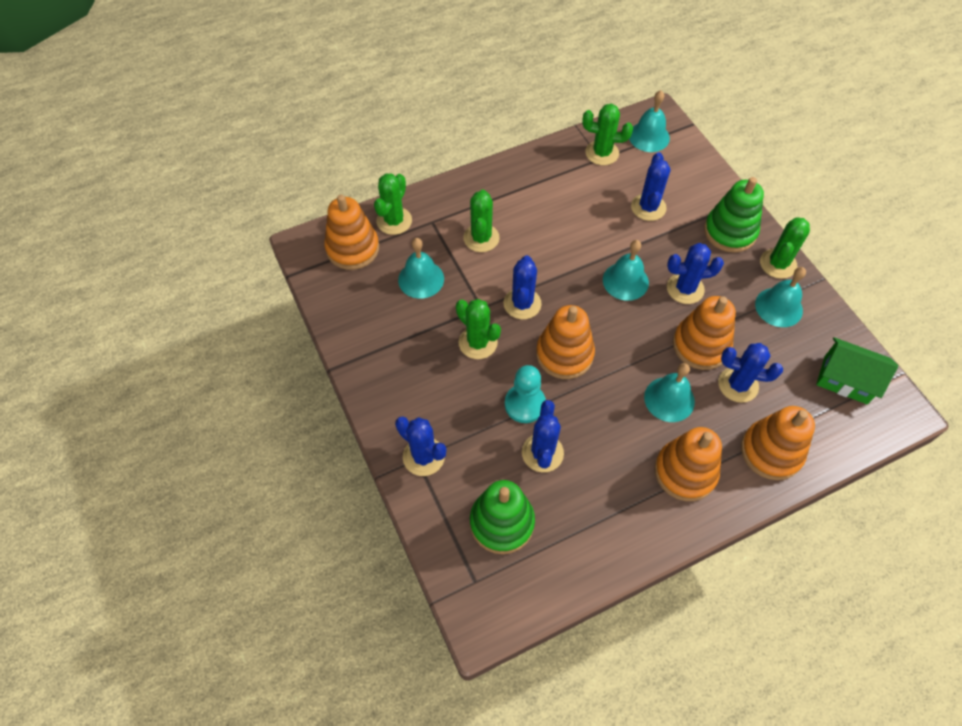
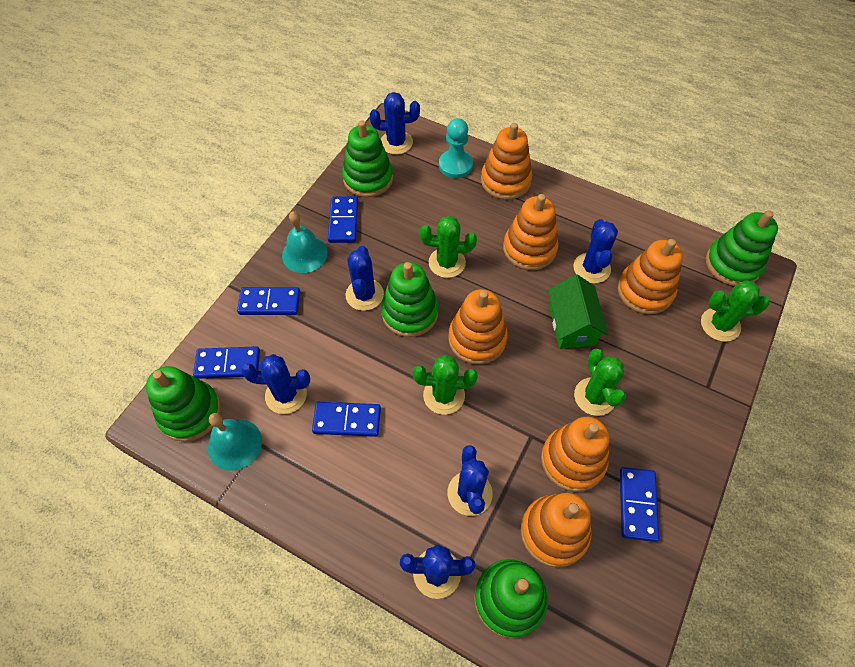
blue domino: 0 -> 5
green cactus: 5 -> 4
green stacking toy: 2 -> 5
orange stacking toy: 5 -> 6
turquoise bell: 5 -> 2

